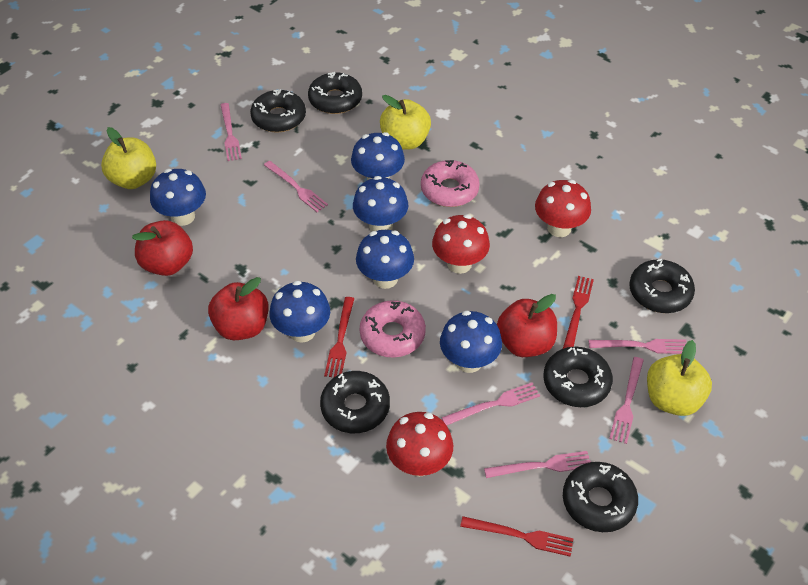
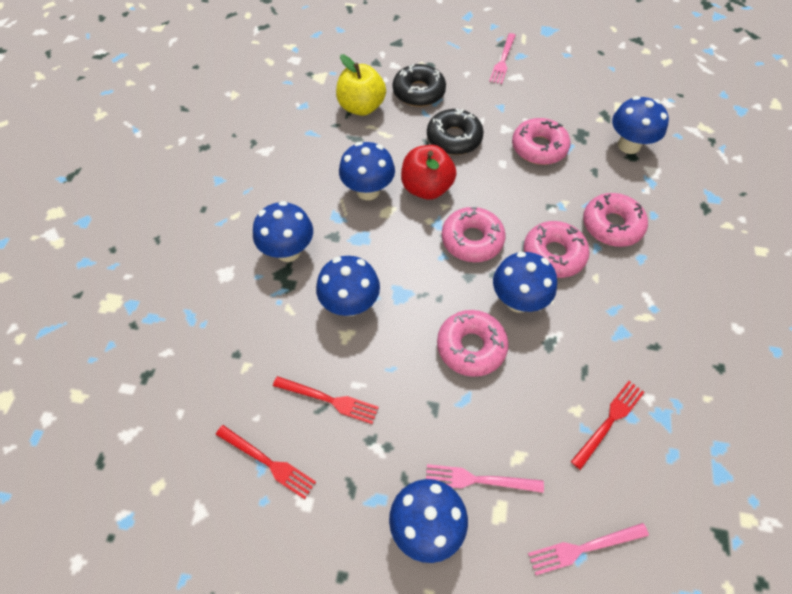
black donut: 6 -> 2
pink donut: 2 -> 5
pink fork: 6 -> 3
red apple: 3 -> 1
red mushroom: 3 -> 0
yellow apple: 3 -> 1

